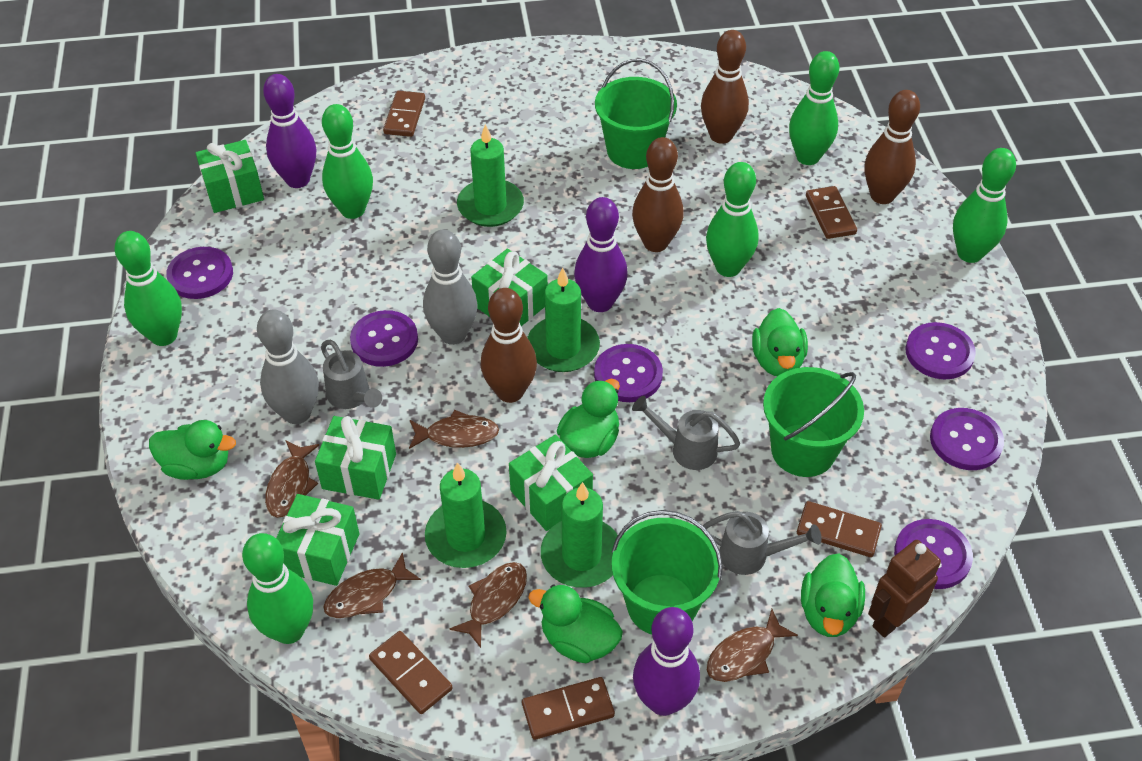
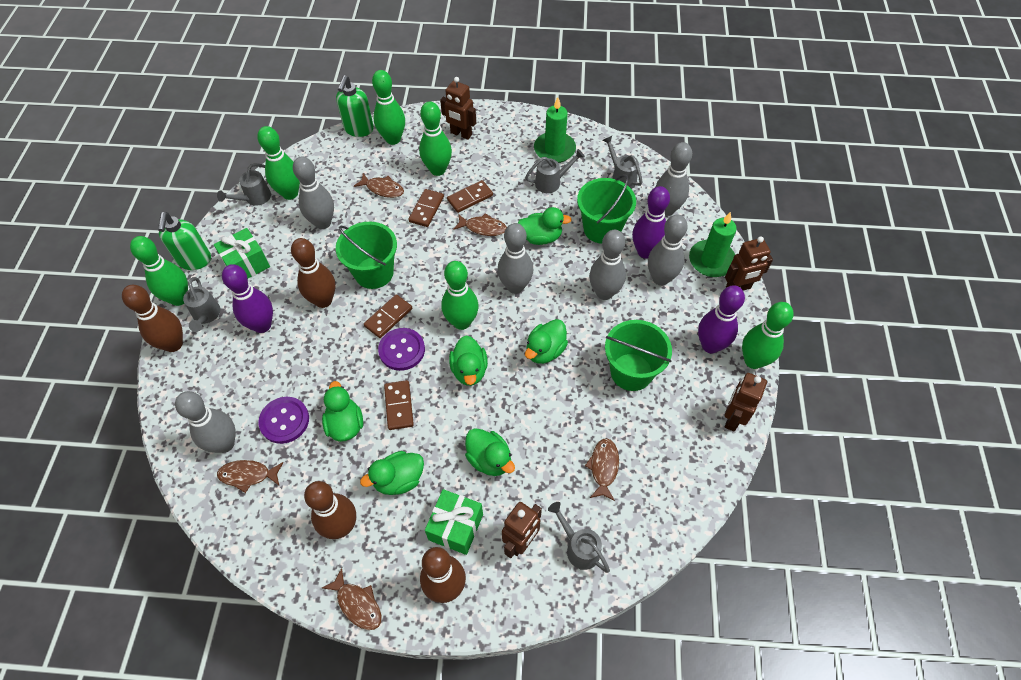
brown domino: 5 -> 4
brown robot: 1 -> 4
green candle: 4 -> 2
green duck: 5 -> 6
green gift: 5 -> 2
green soap dispenser: 0 -> 2
grey bowling pin: 2 -> 6
grey watering can: 3 -> 5
purple button: 6 -> 2

